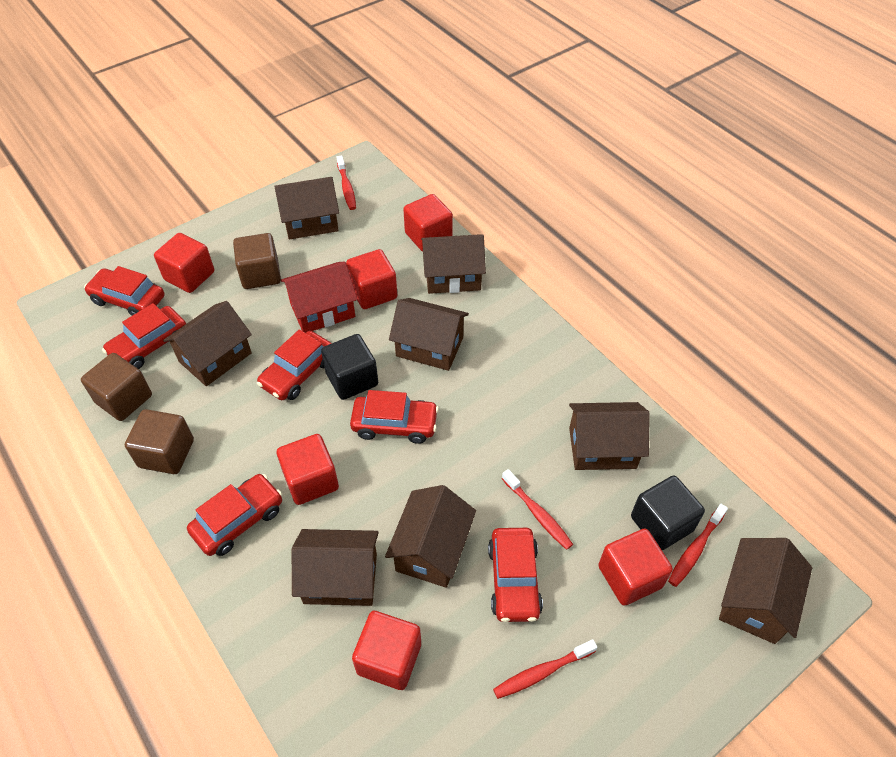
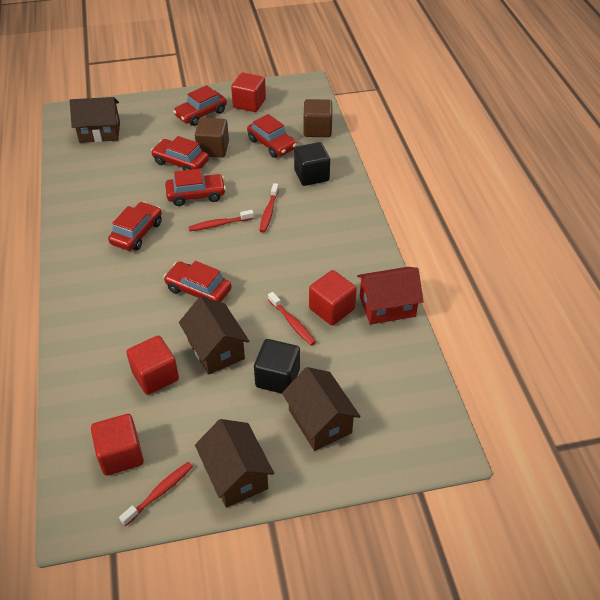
brown cube: 3 -> 2
brown house: 8 -> 4
red cube: 6 -> 4

